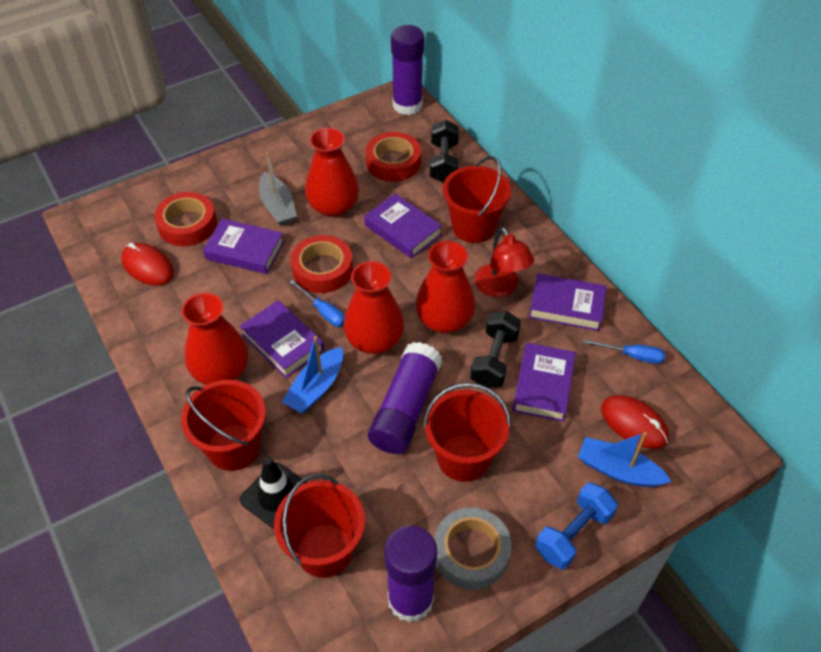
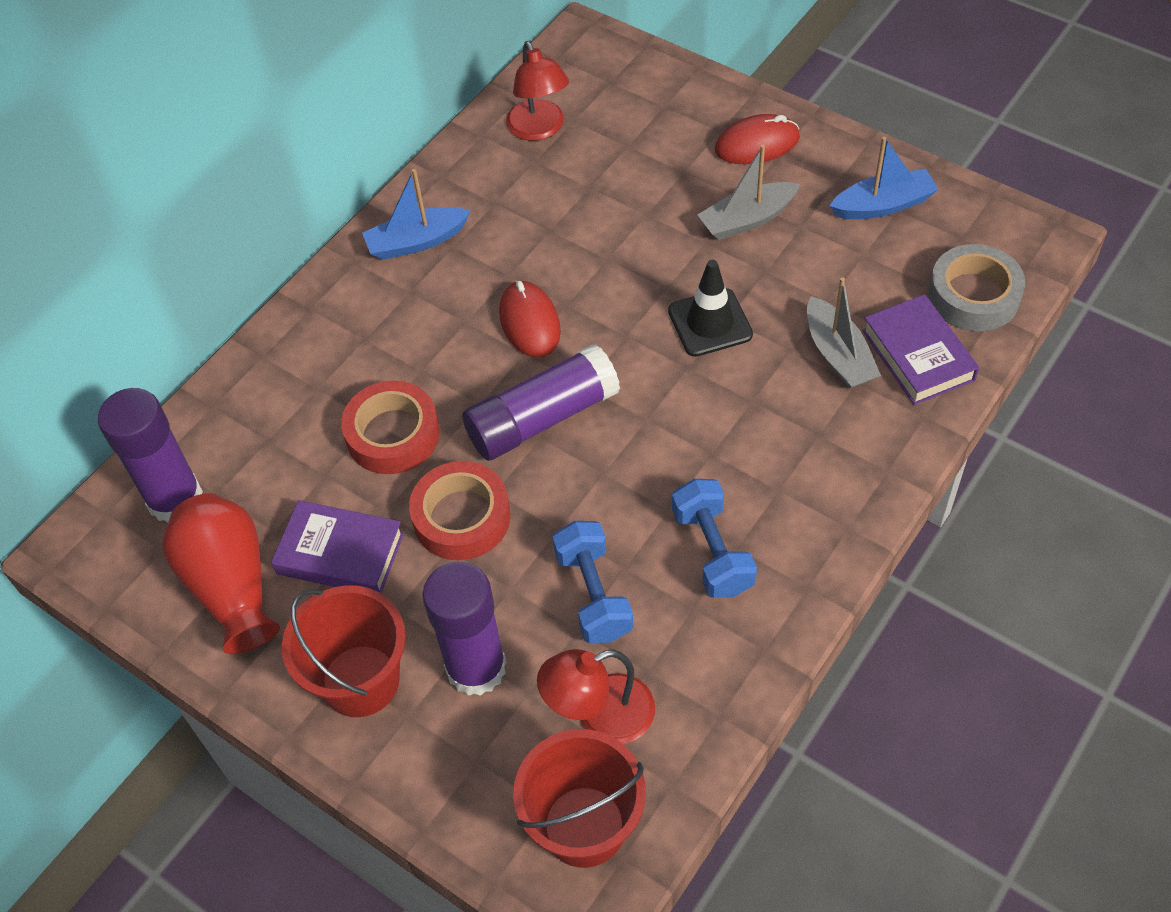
black dumbbell: 2 -> 0
blue dumbbell: 1 -> 2
blue screwdriver: 2 -> 0
grey boat: 1 -> 2
purple book: 5 -> 2
red bucket: 4 -> 2
red lamp: 1 -> 2
red tape: 3 -> 2
red vase: 4 -> 1

